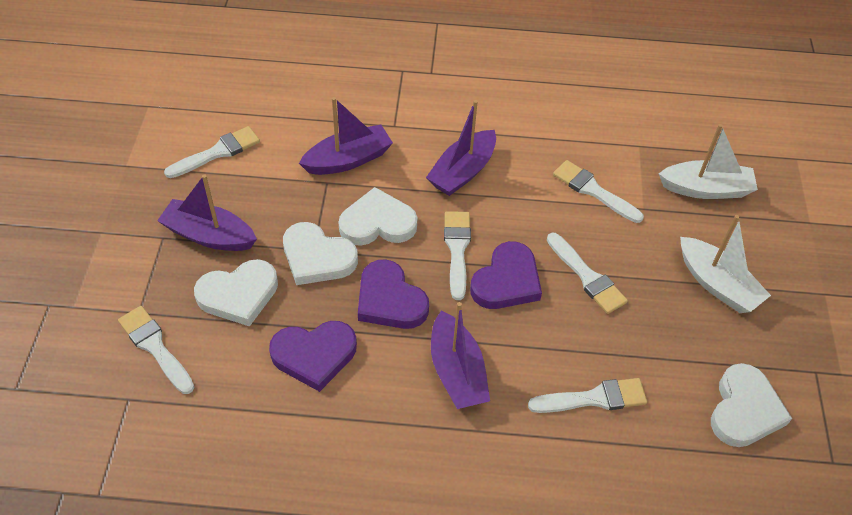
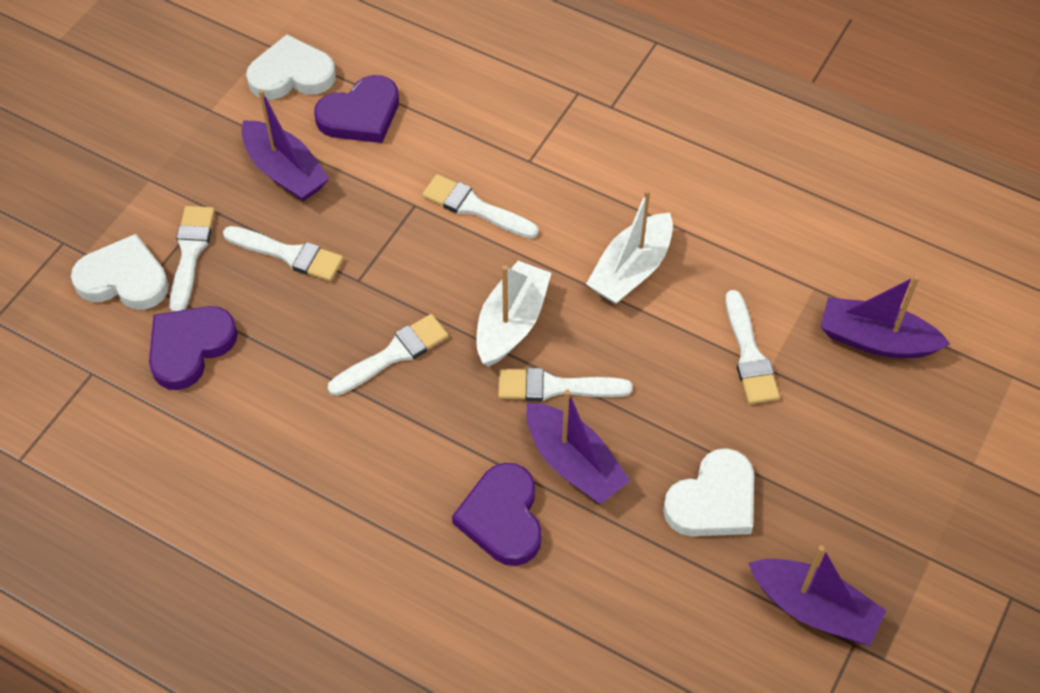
white heart: 4 -> 3

